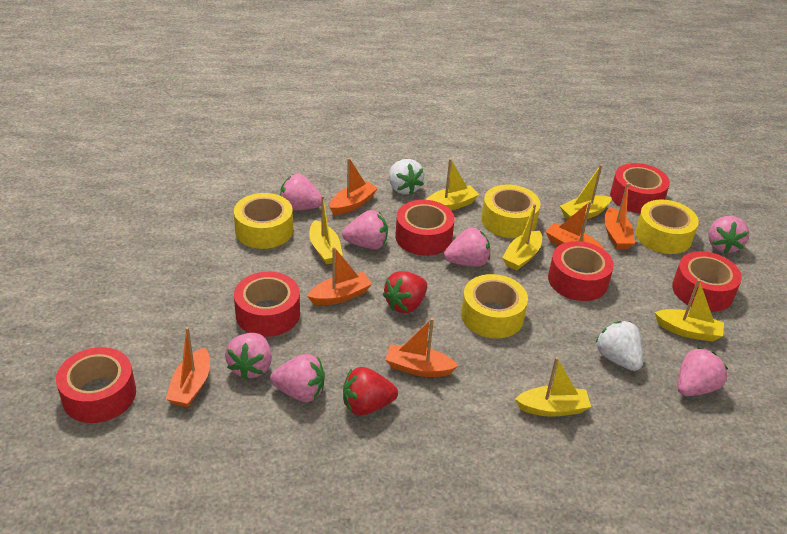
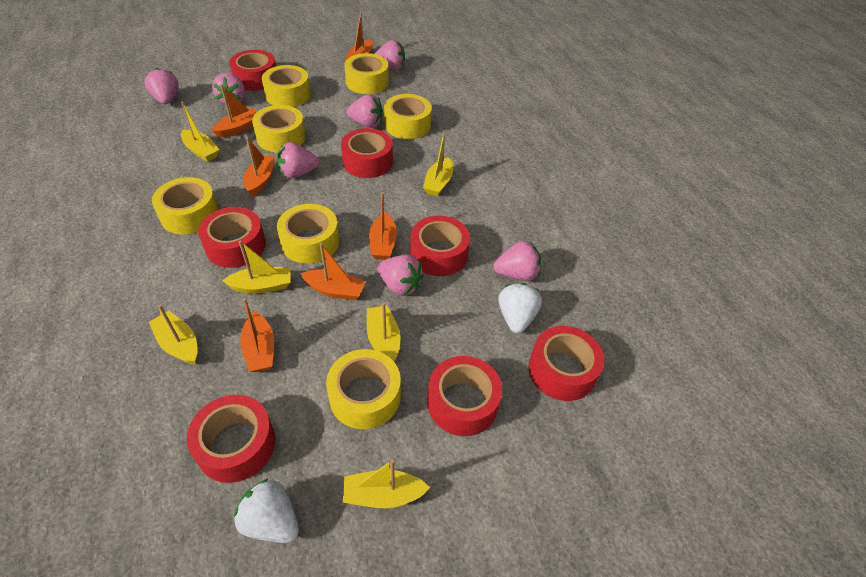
red strawberry: 2 -> 0
red tape: 6 -> 7
yellow tape: 4 -> 7

